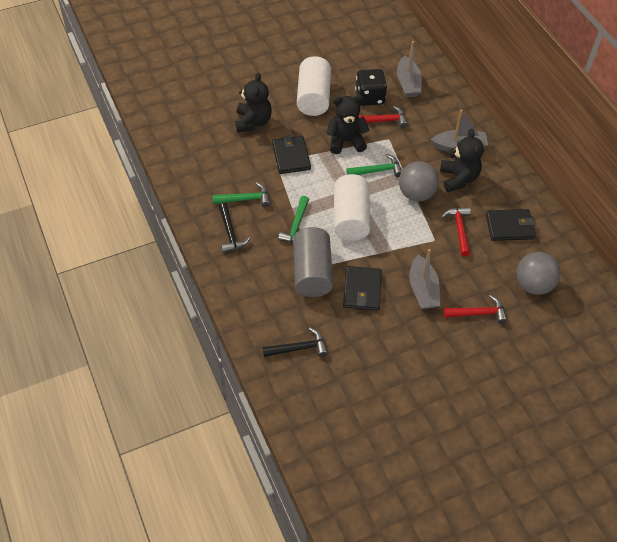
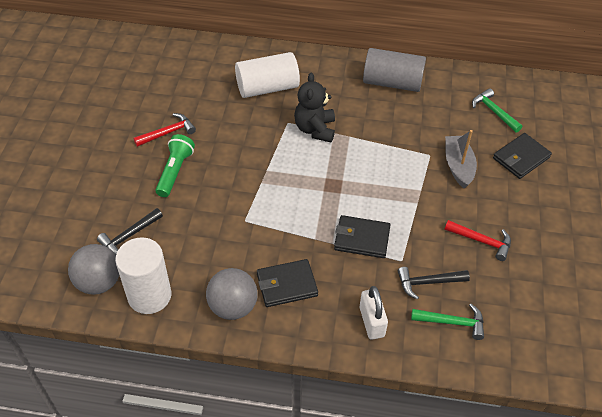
black dice: 1 -> 0
black teddy bear: 3 -> 1
green flashlight: 0 -> 1
green hammer: 3 -> 2
grey boat: 3 -> 1
red hammer: 3 -> 2
white padlock: 0 -> 1

